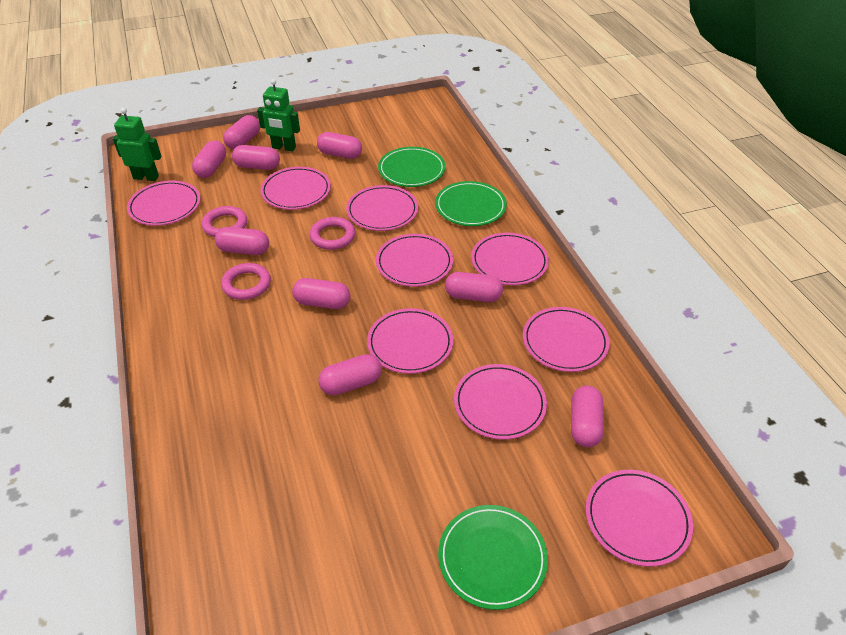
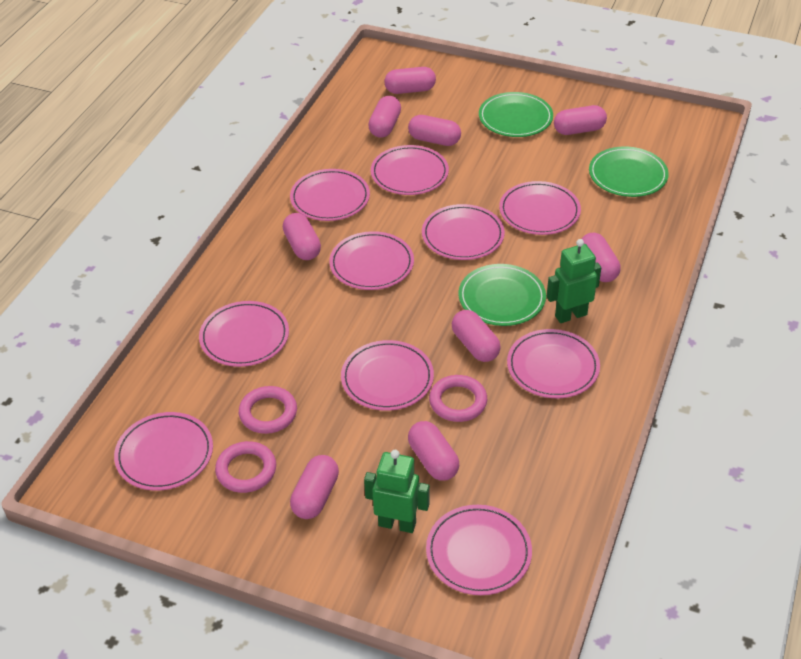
pink plate: 9 -> 10

